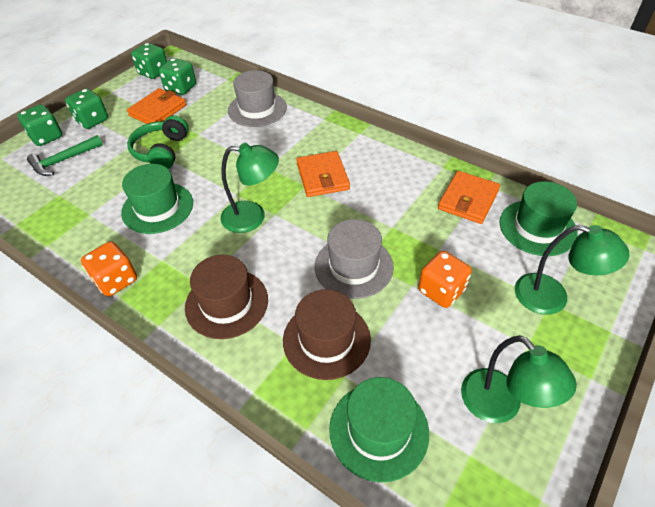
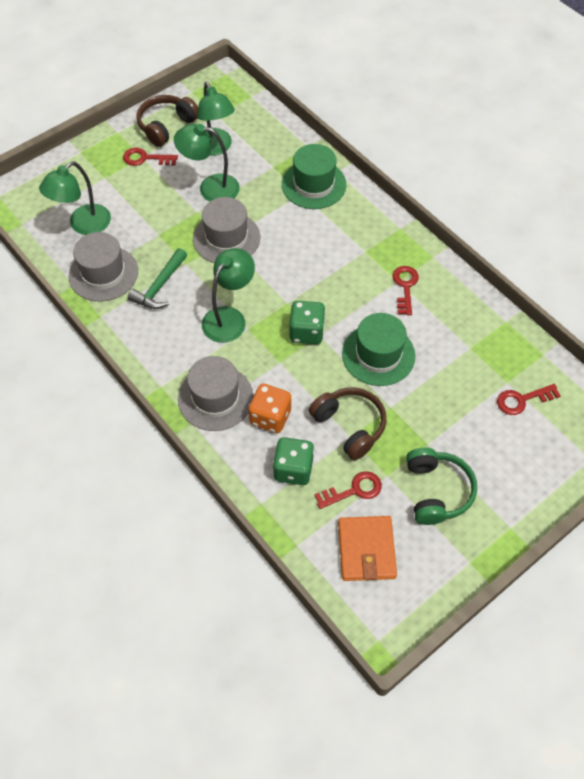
brown hat: 2 -> 0
brown headphones: 0 -> 2
green dice: 4 -> 2
green hat: 3 -> 2
green lamp: 3 -> 4
grey hat: 2 -> 3
orange dice: 2 -> 1
orange wallet: 3 -> 1
red key: 0 -> 4

